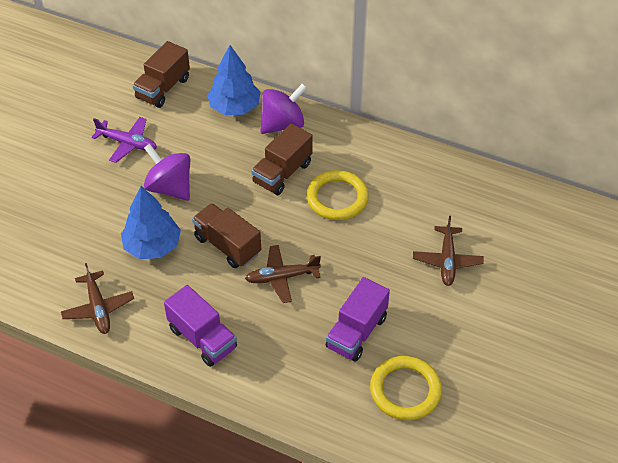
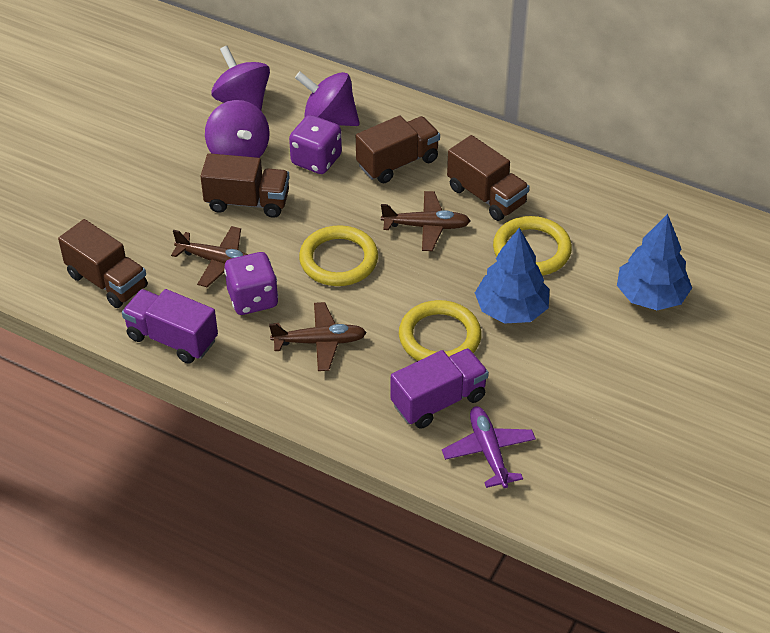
brown truck: 3 -> 4
purple dice: 0 -> 2
purple spinning top: 2 -> 3
yellow ring: 2 -> 3

